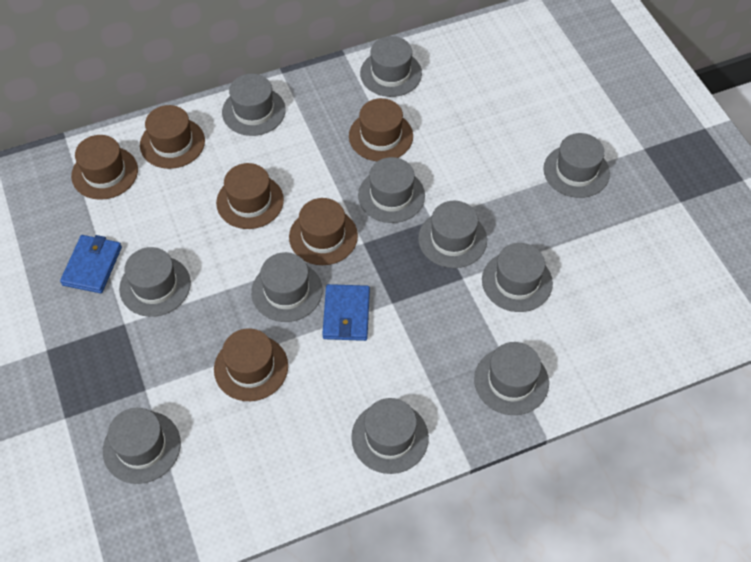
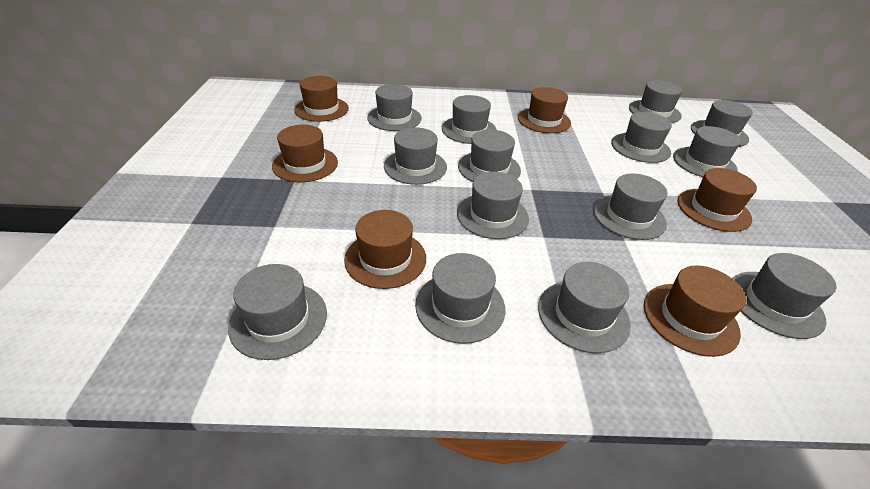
blue wallet: 2 -> 0
grey hat: 11 -> 14

